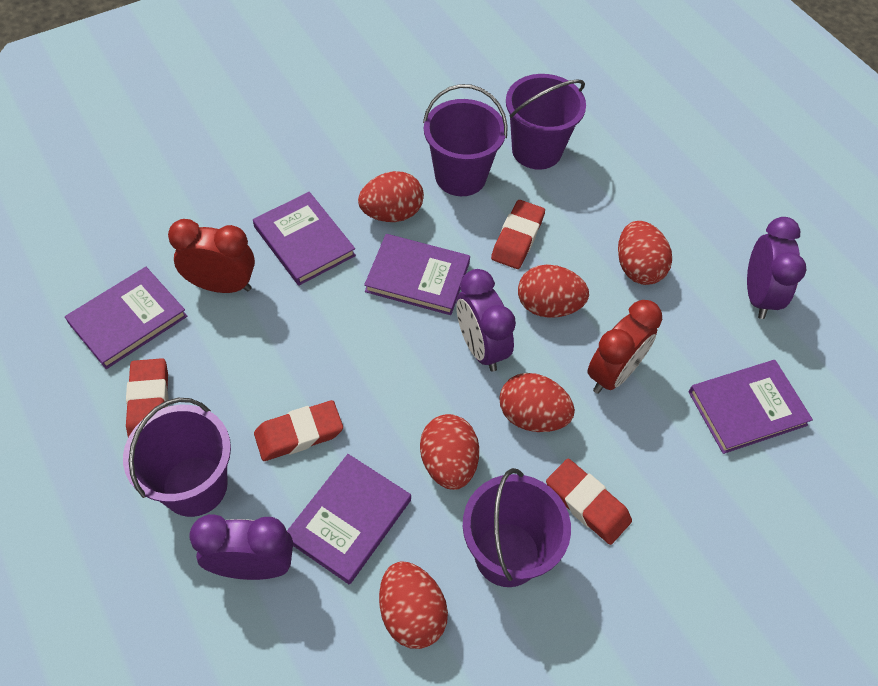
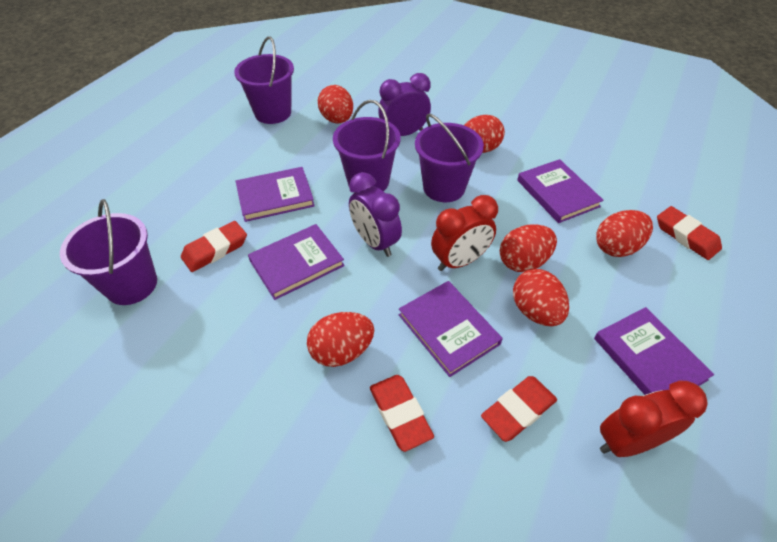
purple clock: 3 -> 2

